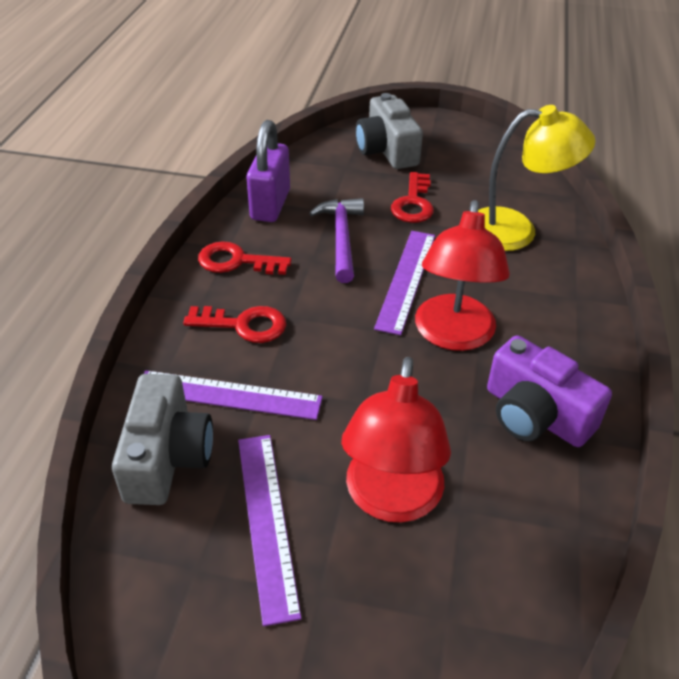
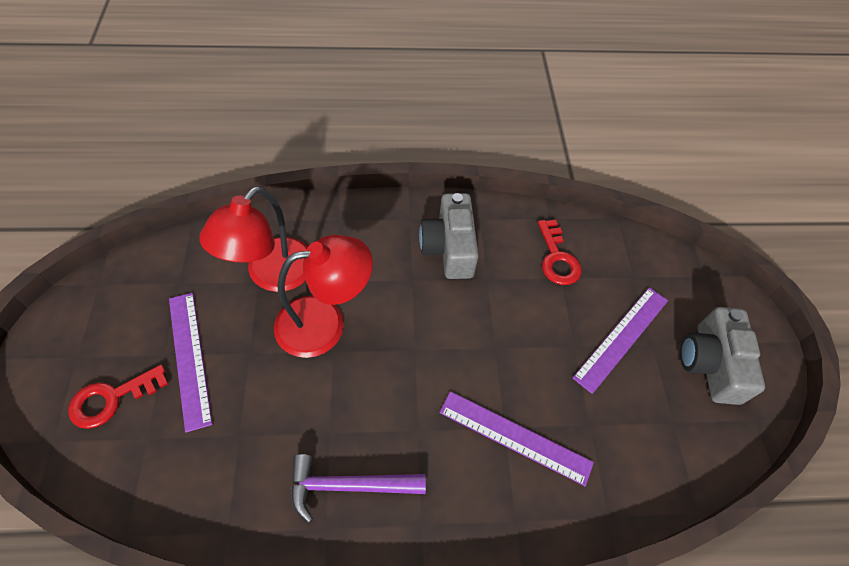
purple camera: 1 -> 0
purple padlock: 1 -> 0
red key: 3 -> 2
yellow lamp: 1 -> 0

